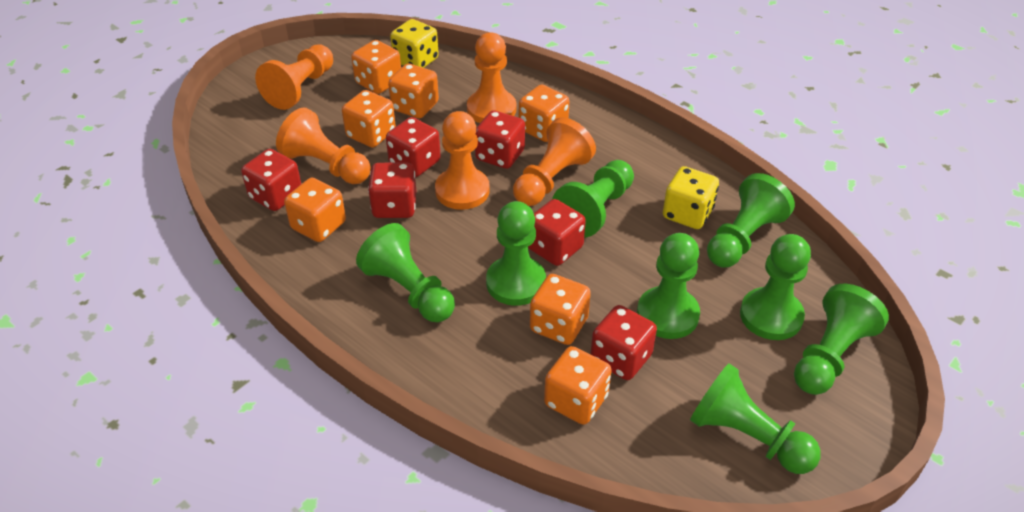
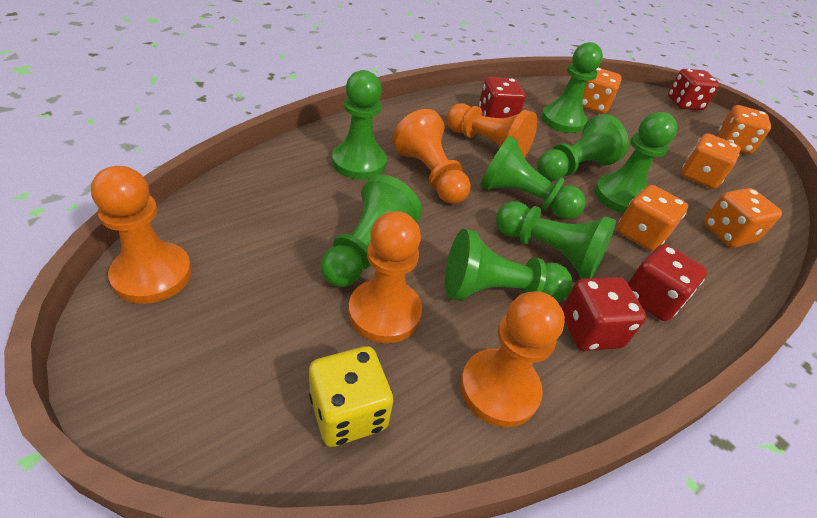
orange dice: 7 -> 5
red dice: 6 -> 4
yellow dice: 2 -> 1

